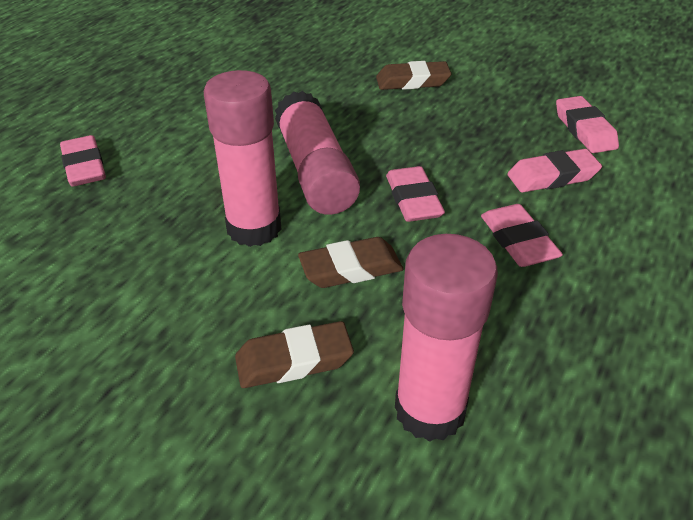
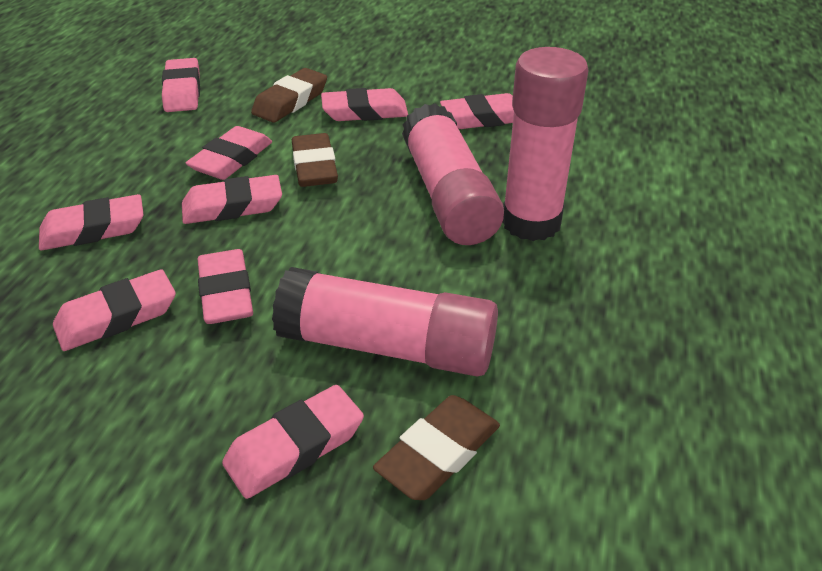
pink eraser: 5 -> 9

